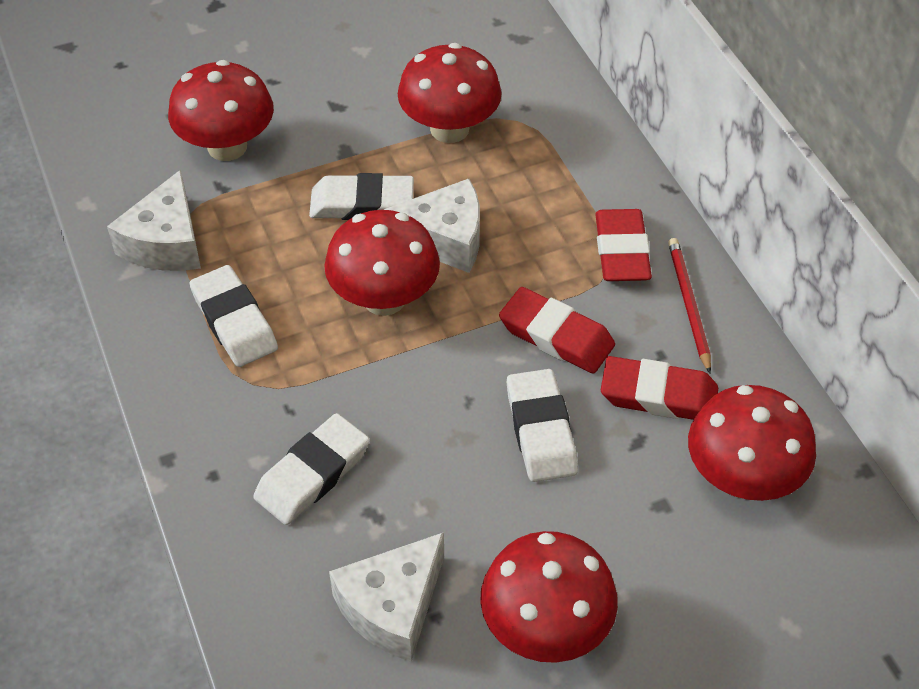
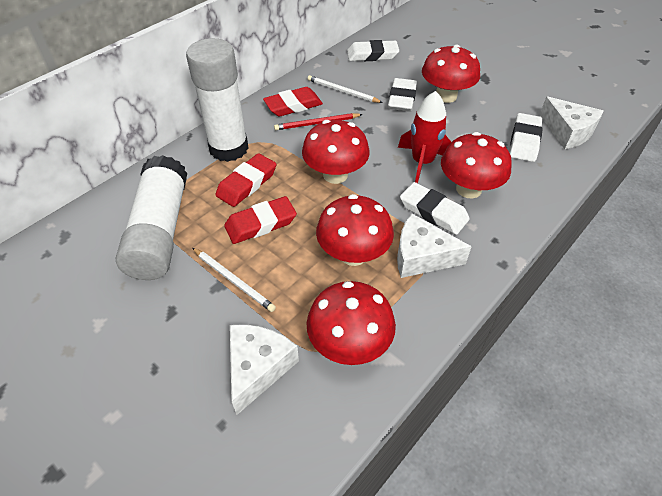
red rocket: 0 -> 1
white glue stick: 0 -> 2
white pencil: 0 -> 2

